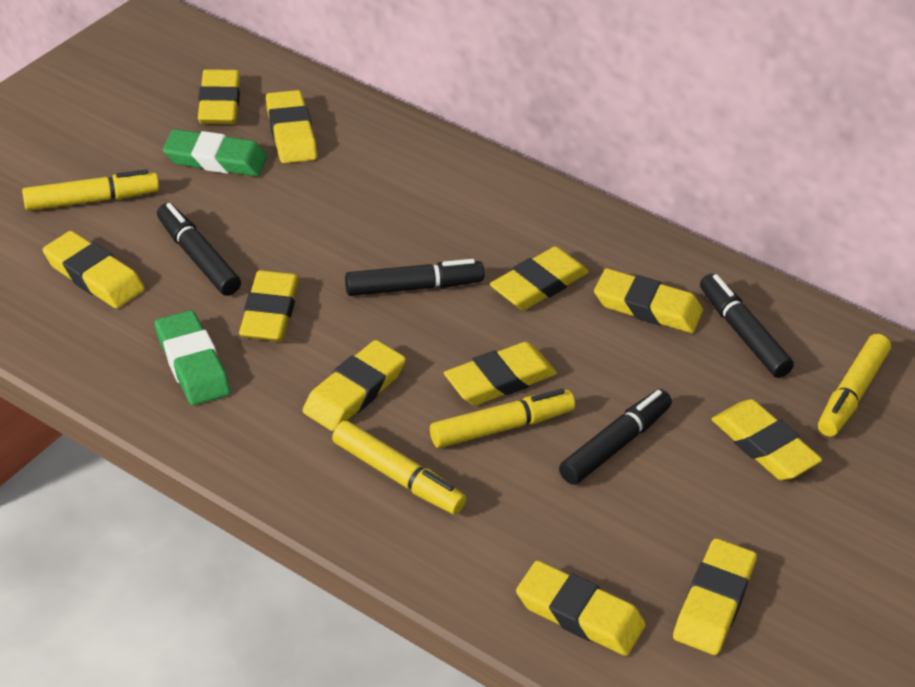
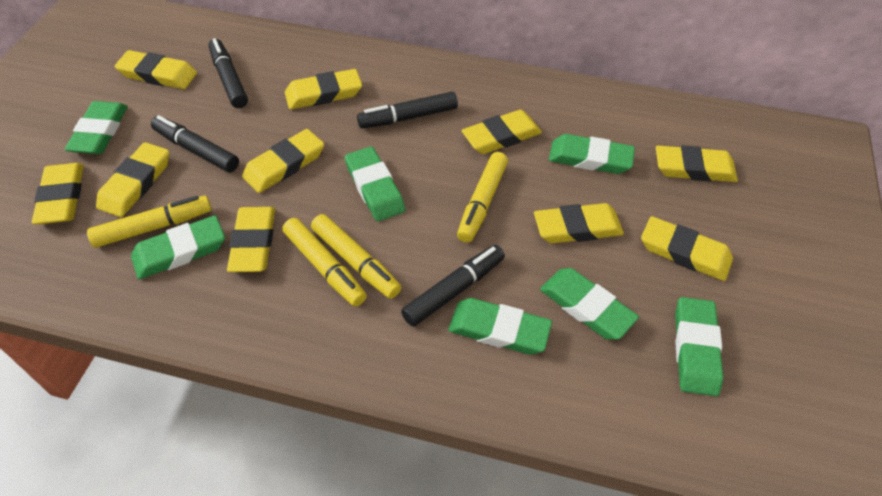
green eraser: 2 -> 7
yellow eraser: 11 -> 10

